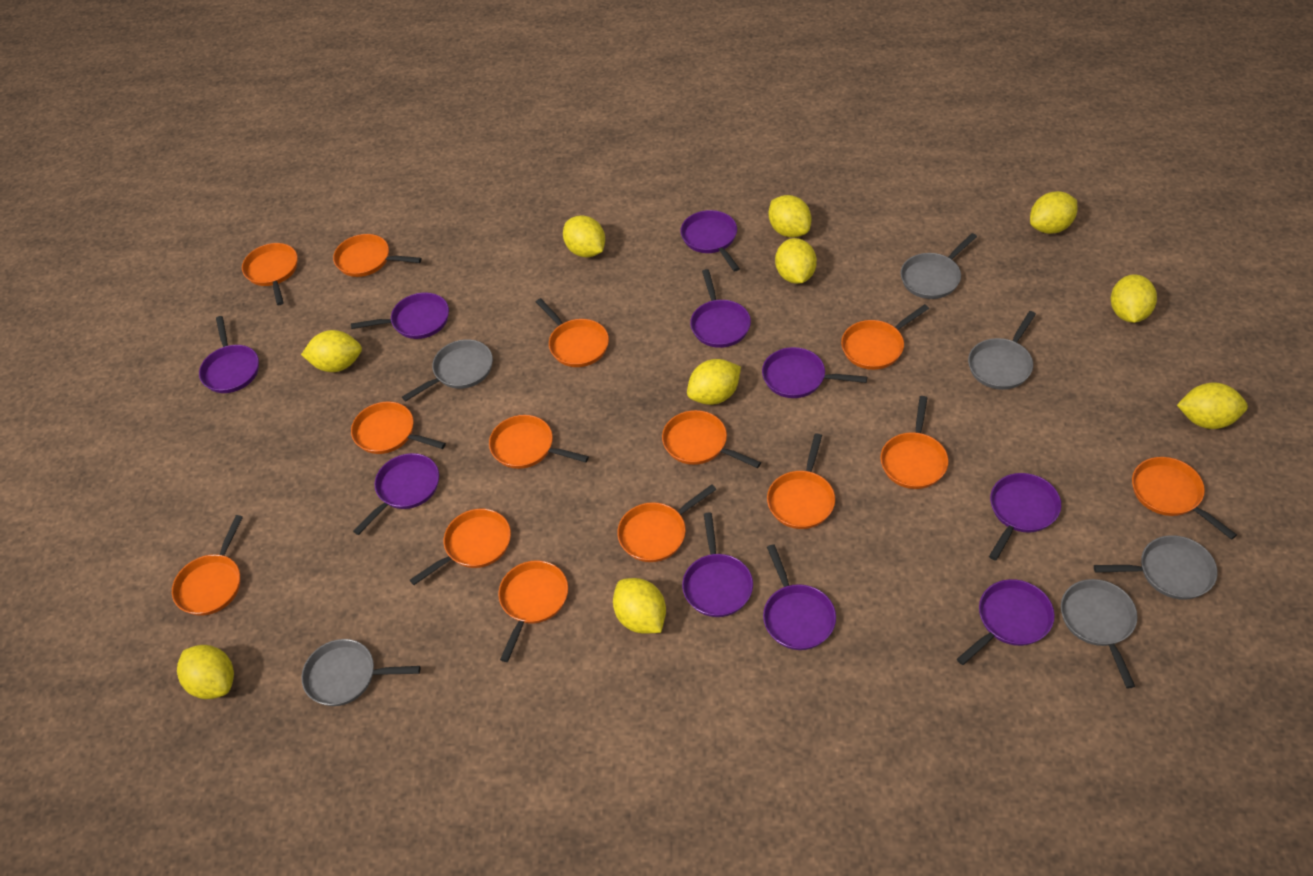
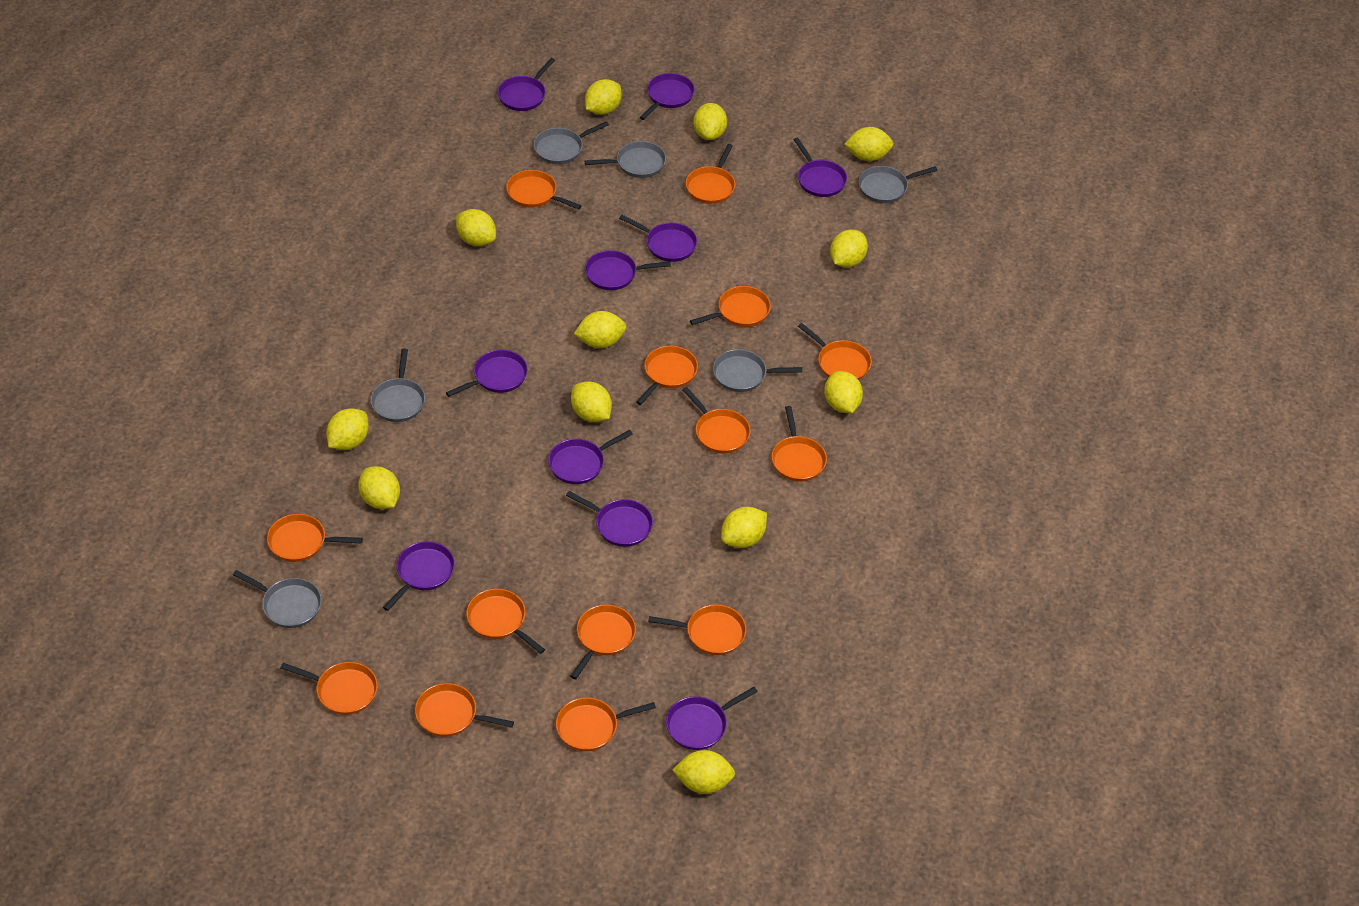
yellow lemon: 10 -> 12

